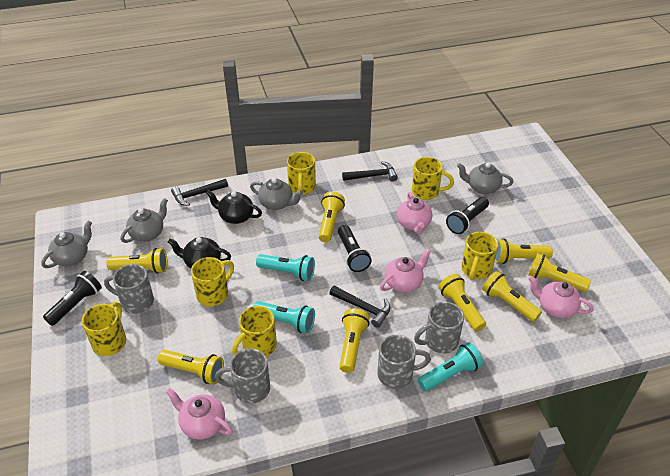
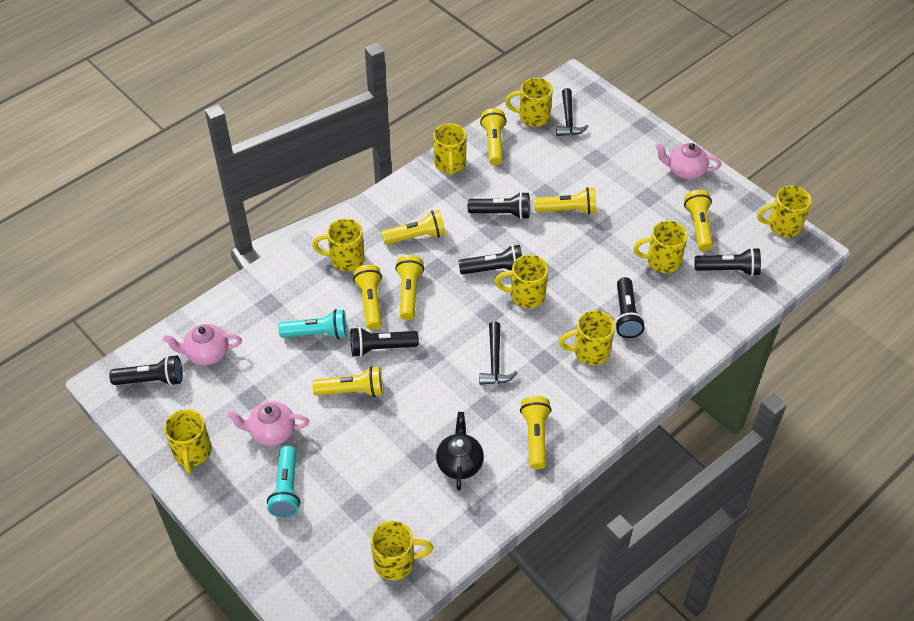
black flashlight: 3 -> 6
black hammer: 3 -> 2
black teapot: 2 -> 1
grey mug: 4 -> 0
grey teapot: 4 -> 0
pink teapot: 4 -> 3
turquoise flashlight: 3 -> 2
yellow mug: 6 -> 9

